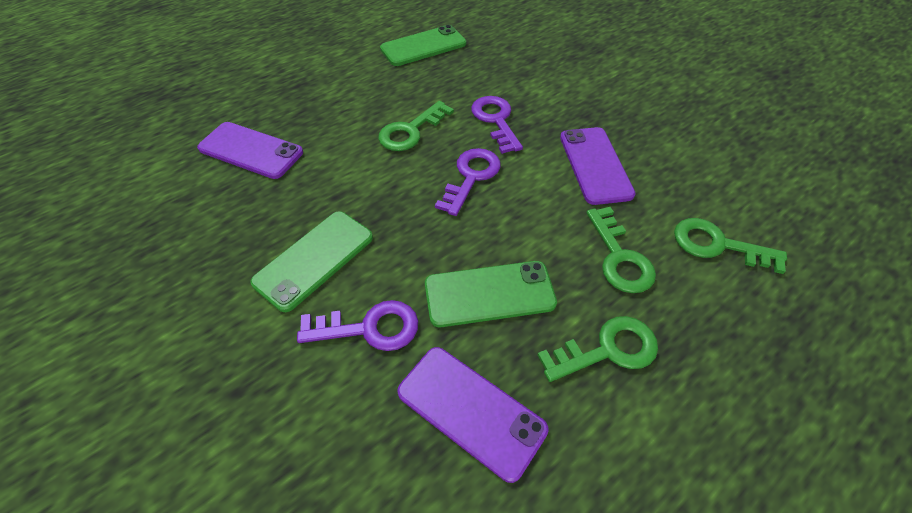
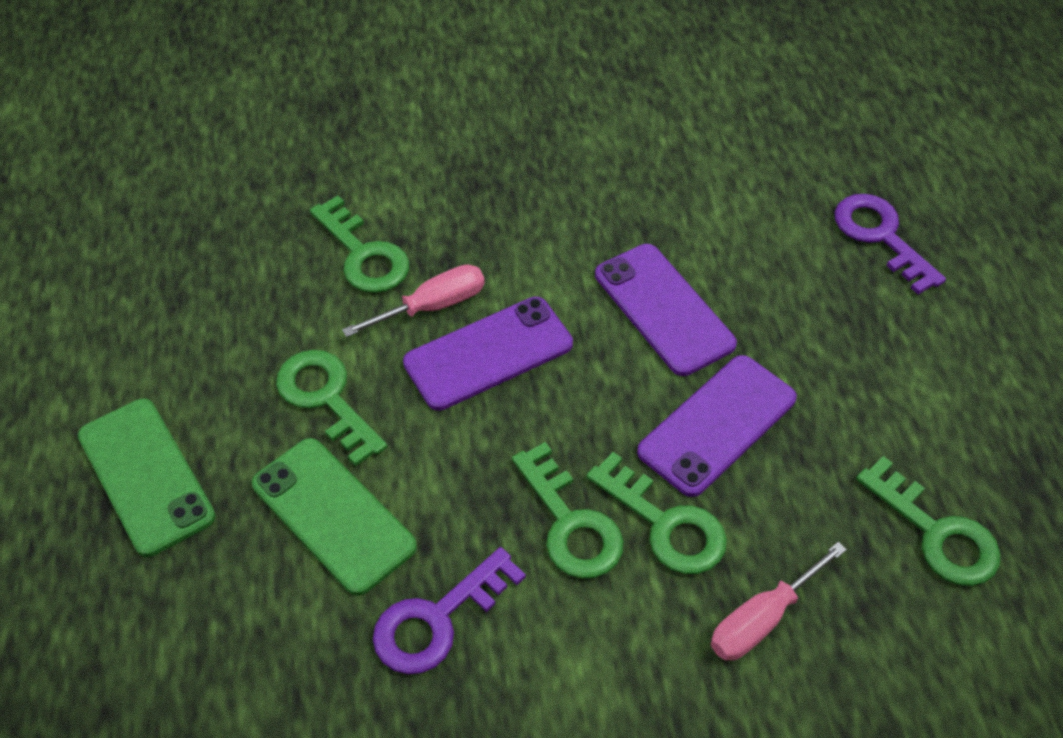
green key: 4 -> 5
green phone: 3 -> 2
pink screwdriver: 0 -> 2
purple key: 3 -> 2

